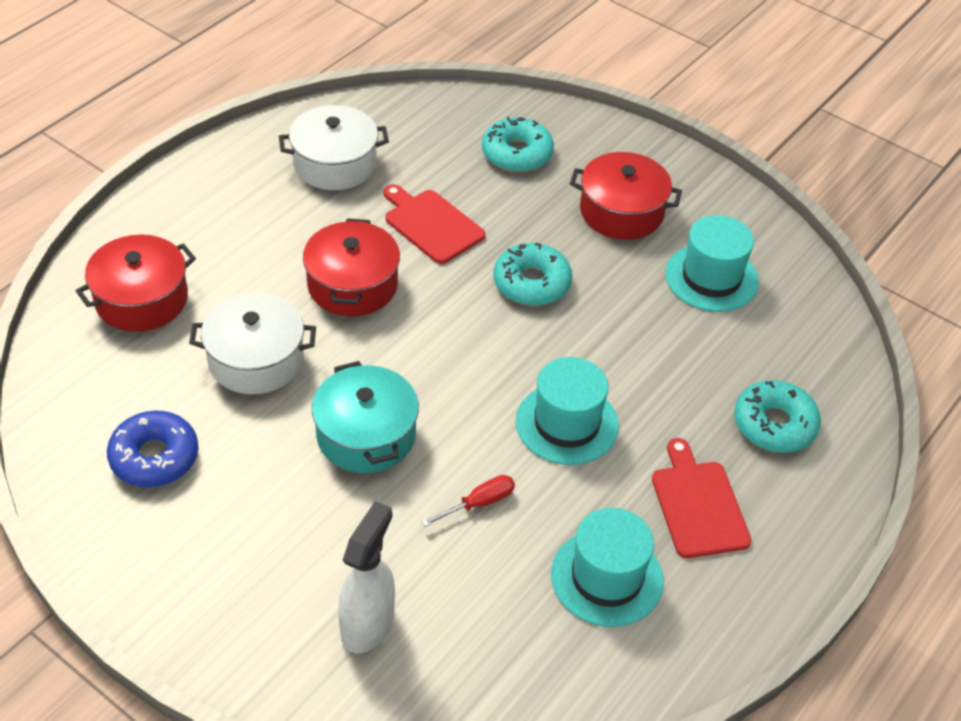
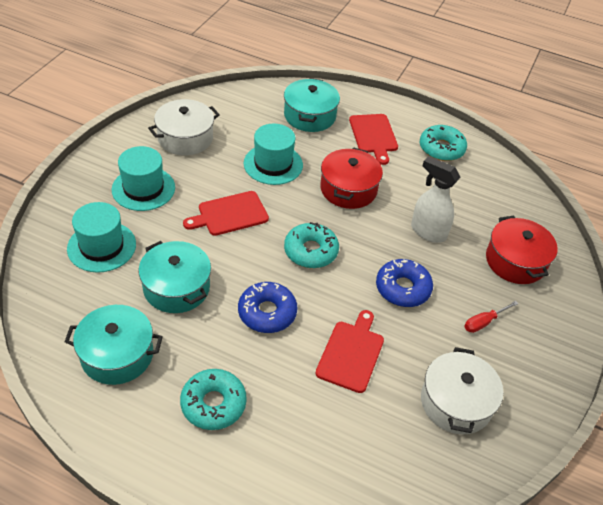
blue donut: 1 -> 2
red cutting board: 2 -> 3
red pot: 3 -> 2
turquoise pot: 1 -> 3

